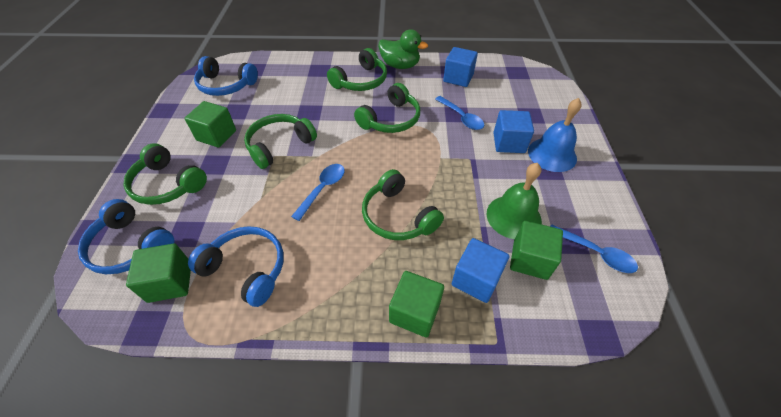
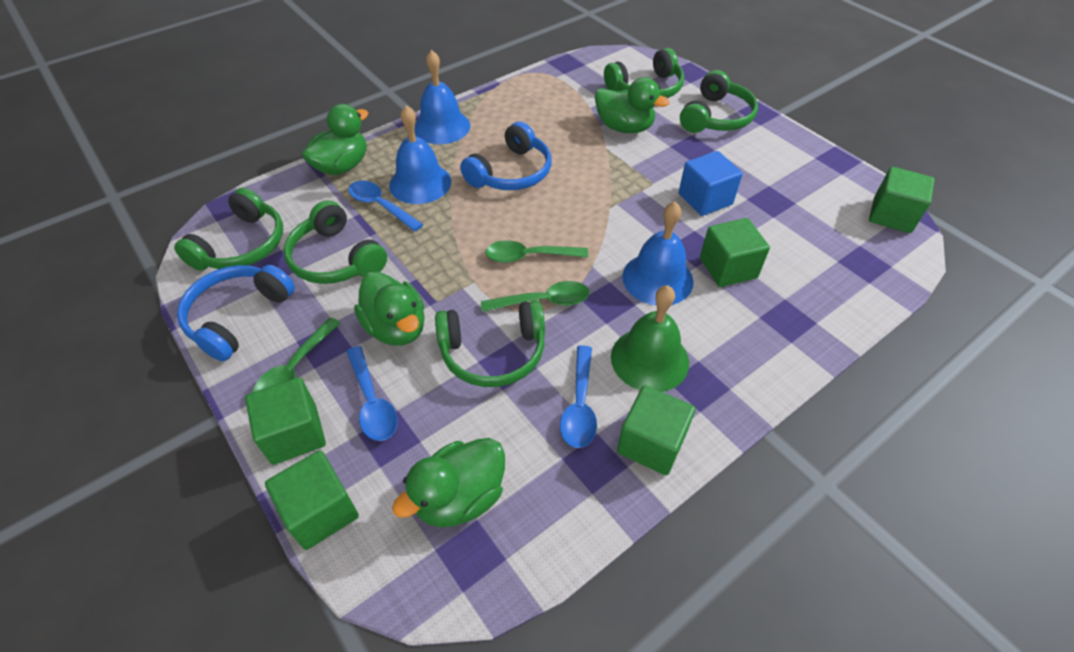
blue bell: 1 -> 3
blue cube: 3 -> 1
blue headphones: 3 -> 2
green cube: 4 -> 5
green duck: 1 -> 4
green spoon: 0 -> 3

